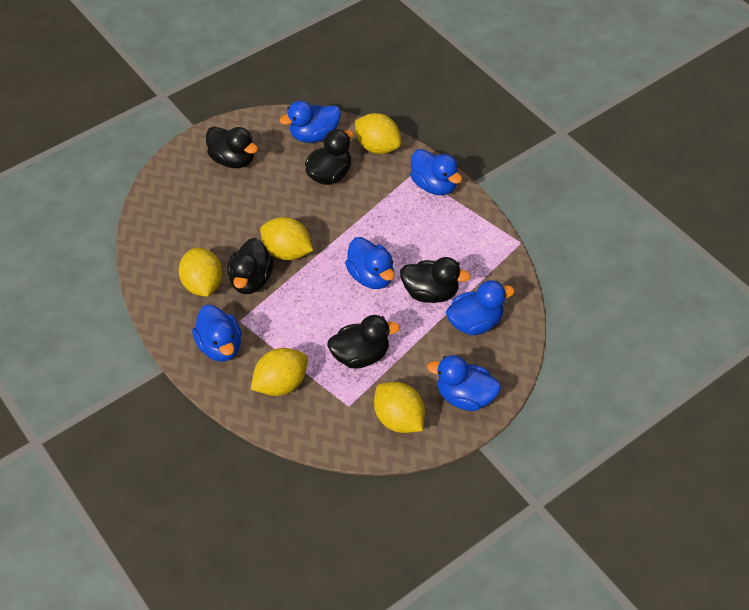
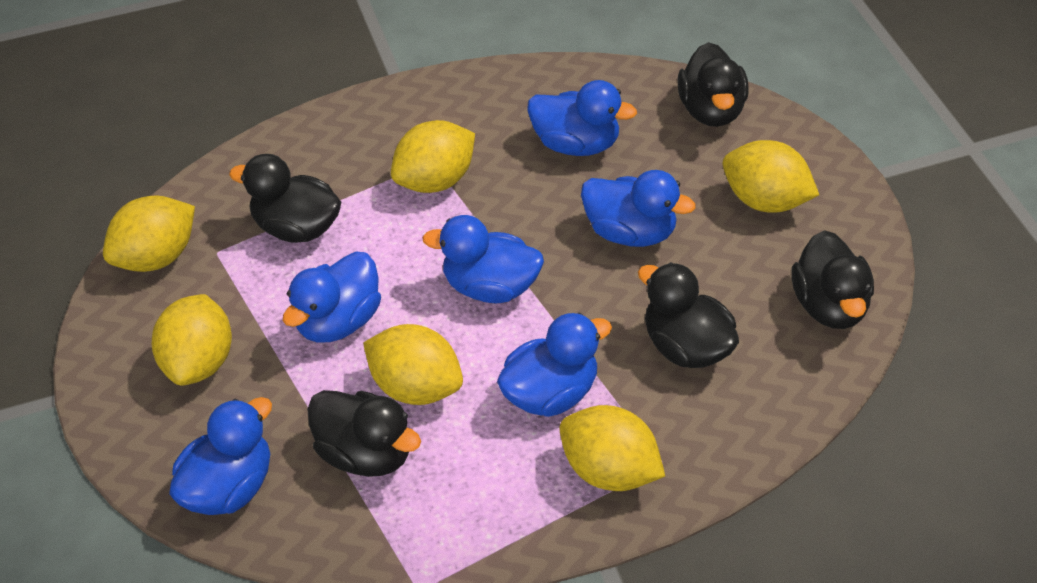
yellow lemon: 5 -> 6

